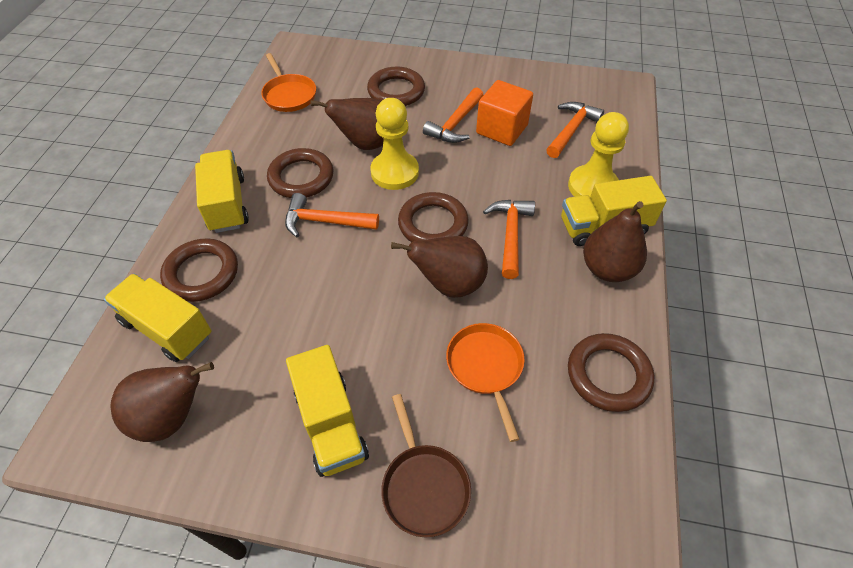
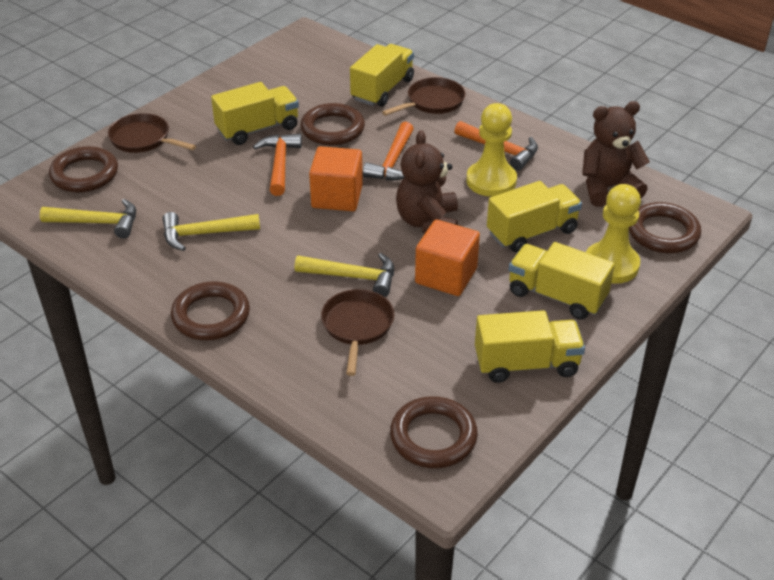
brown pan: 1 -> 3
brown pear: 4 -> 0
brown teddy bear: 0 -> 2
orange cube: 1 -> 2
orange hammer: 4 -> 3
orange pan: 2 -> 0
yellow hammer: 0 -> 3
yellow truck: 4 -> 5

